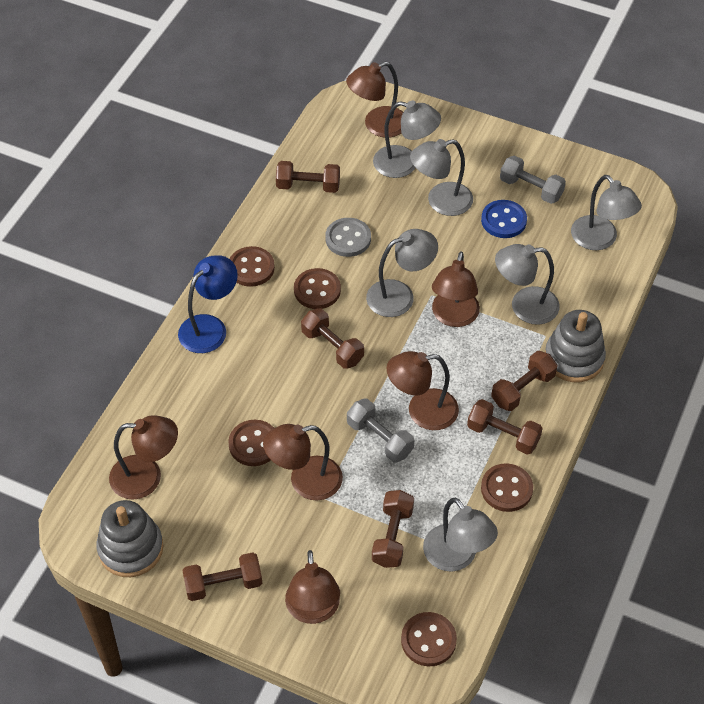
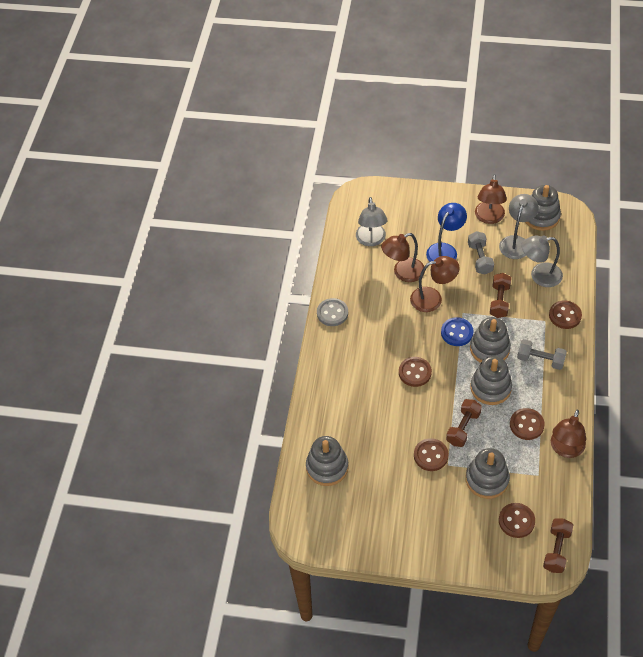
brown dumbbell: 6 -> 3
brown lamp: 6 -> 4
grey lamp: 6 -> 3
grey stacking toy: 2 -> 5

